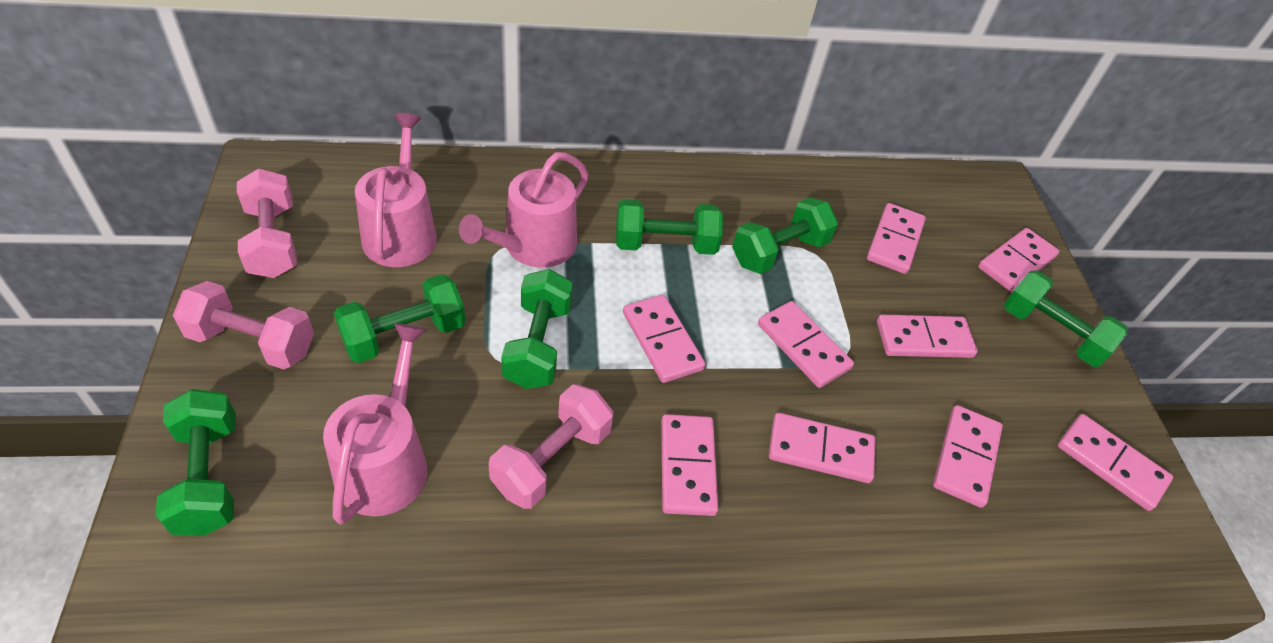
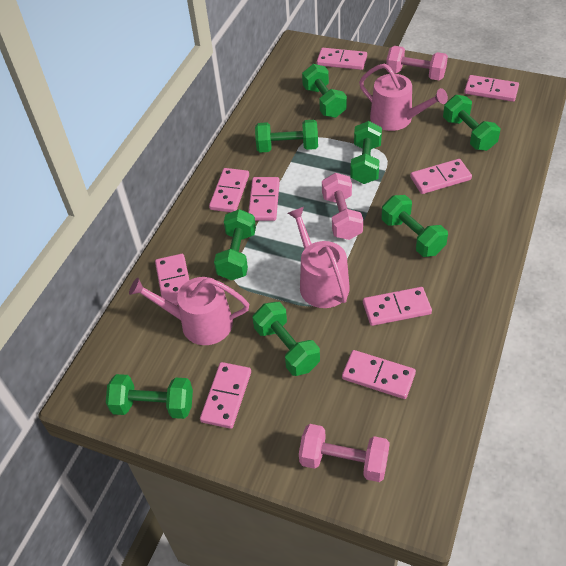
green dumbbell: 6 -> 8

